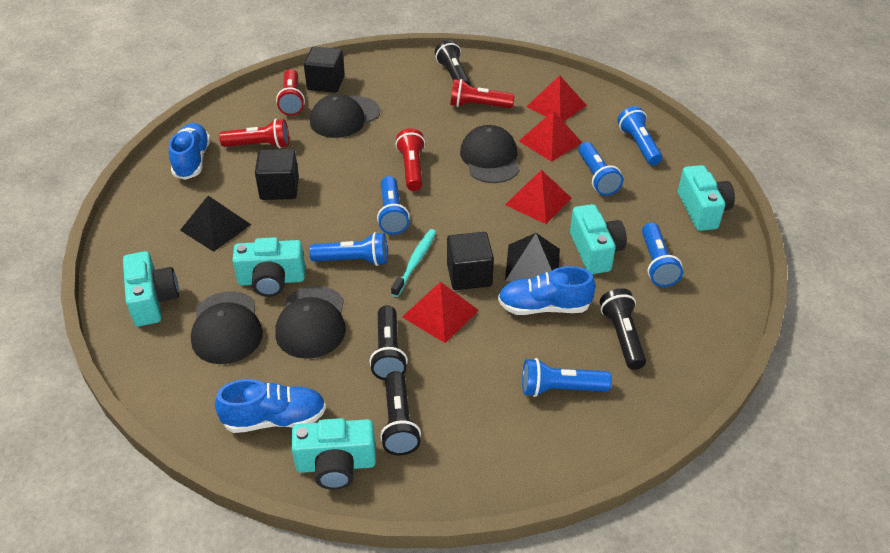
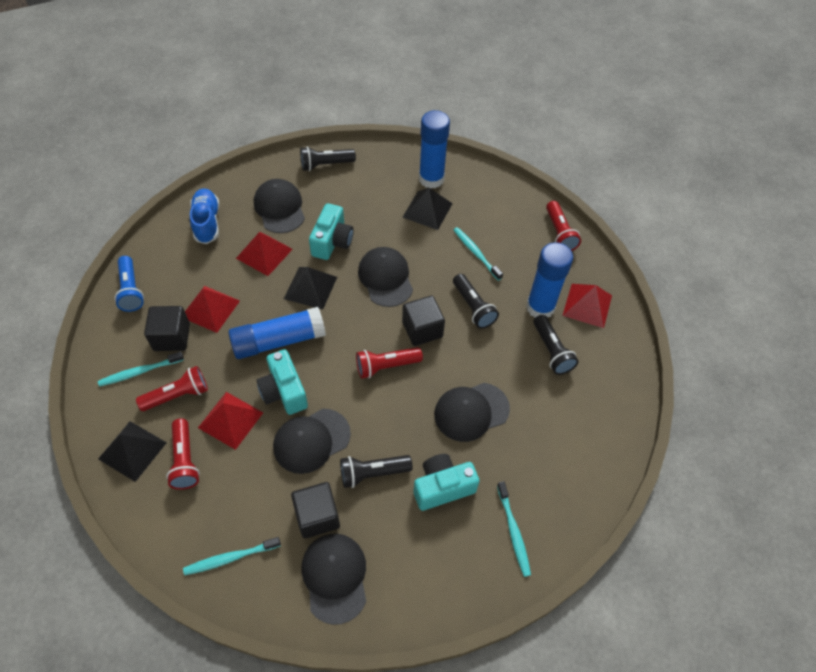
black cap: 4 -> 5
black pyramid: 2 -> 3
blue flashlight: 6 -> 1
blue glue stick: 0 -> 3
blue shoe: 3 -> 1
turquoise camera: 5 -> 3
turquoise toothbrush: 1 -> 4

